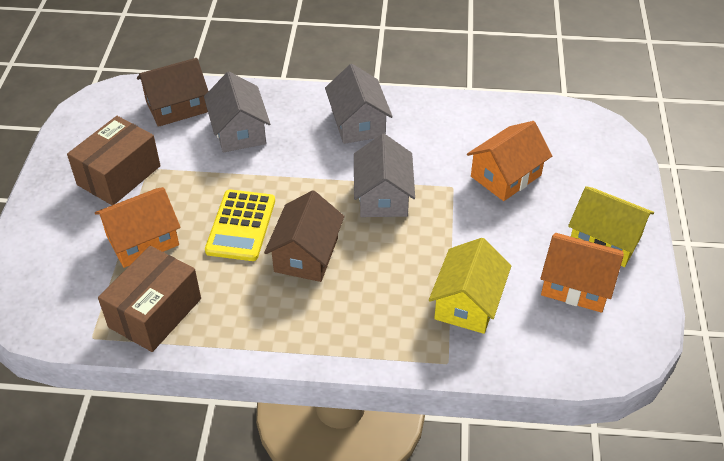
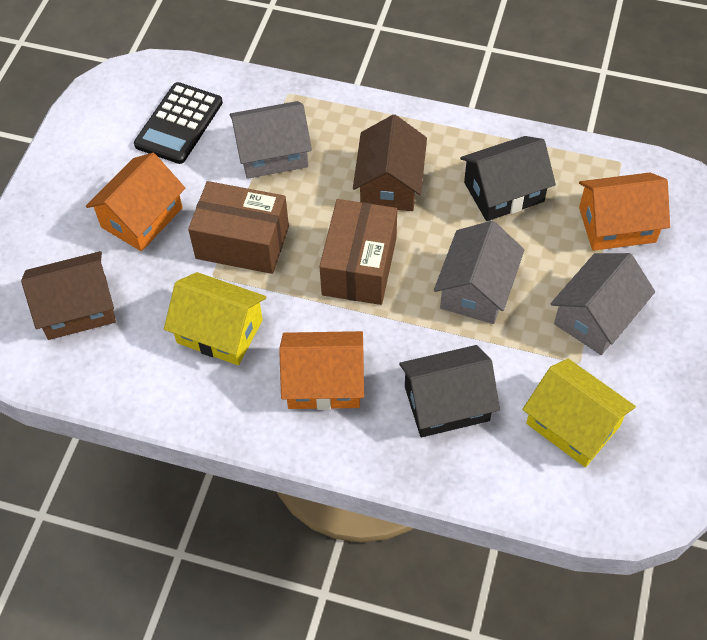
black calculator: 0 -> 1
black house: 0 -> 2
yellow calculator: 1 -> 0

